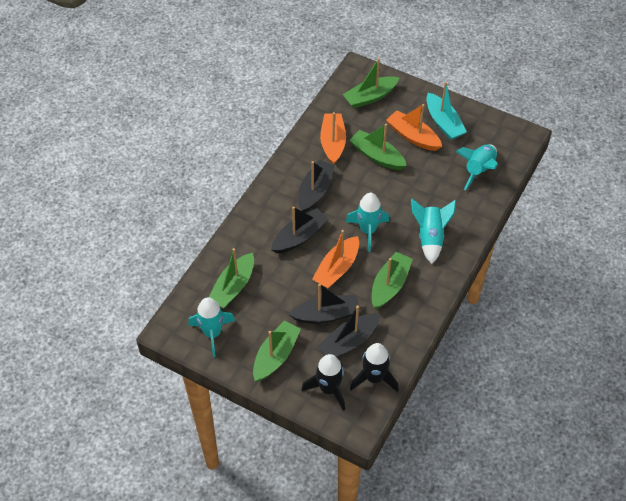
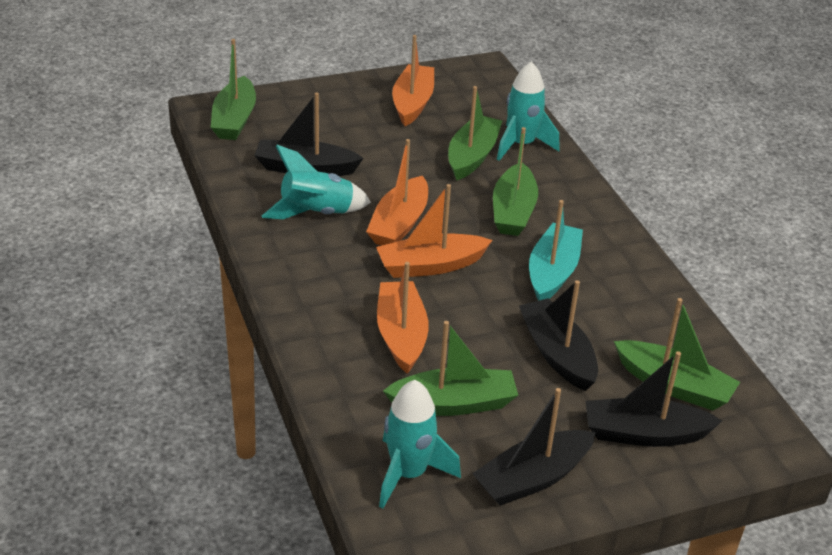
black rocket: 2 -> 0
orange boat: 3 -> 4
turquoise rocket: 4 -> 3

